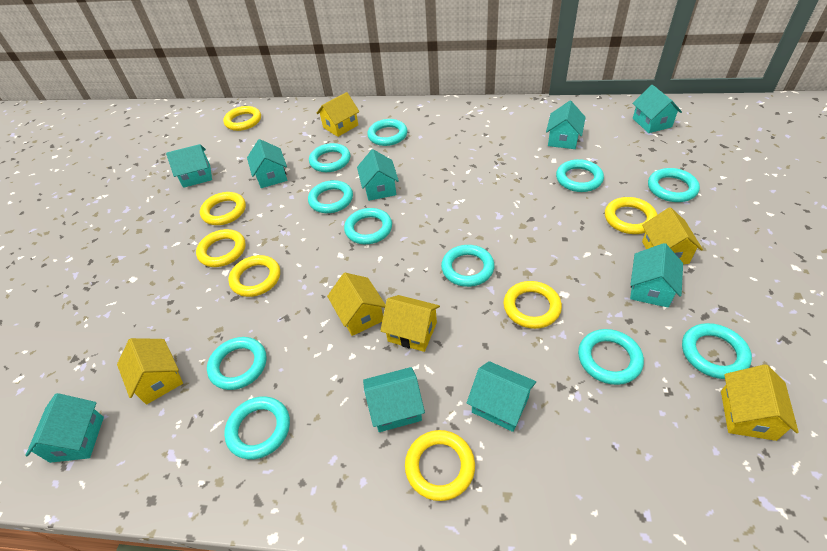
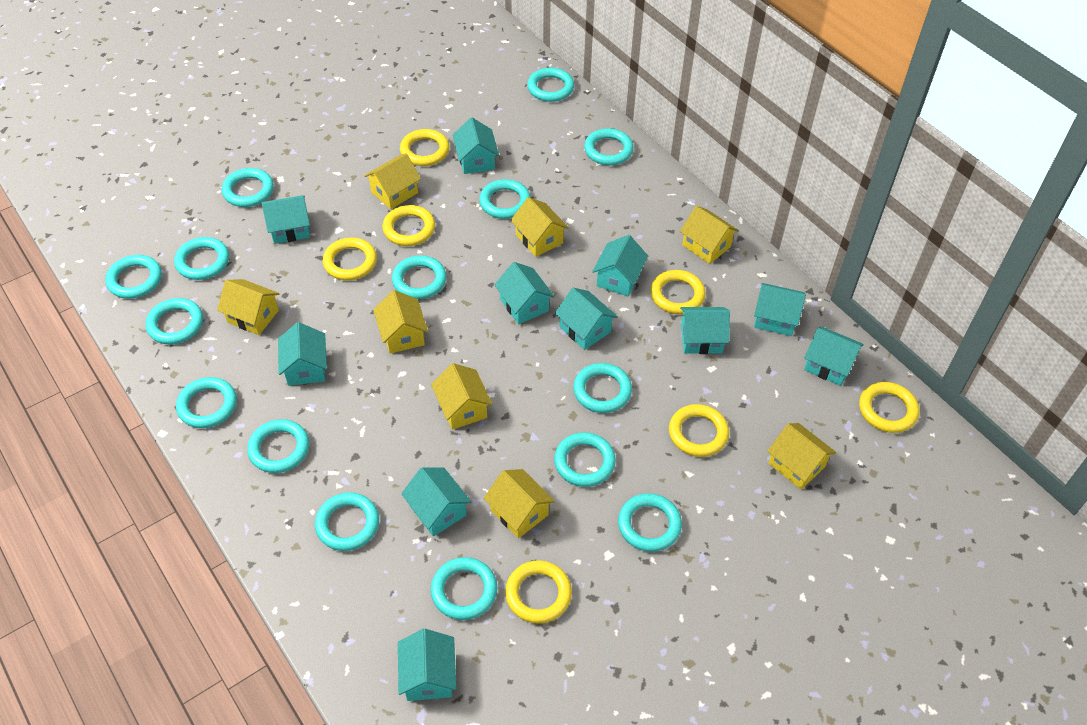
turquoise house: 9 -> 11
turquoise ring: 11 -> 15
yellow house: 6 -> 8

